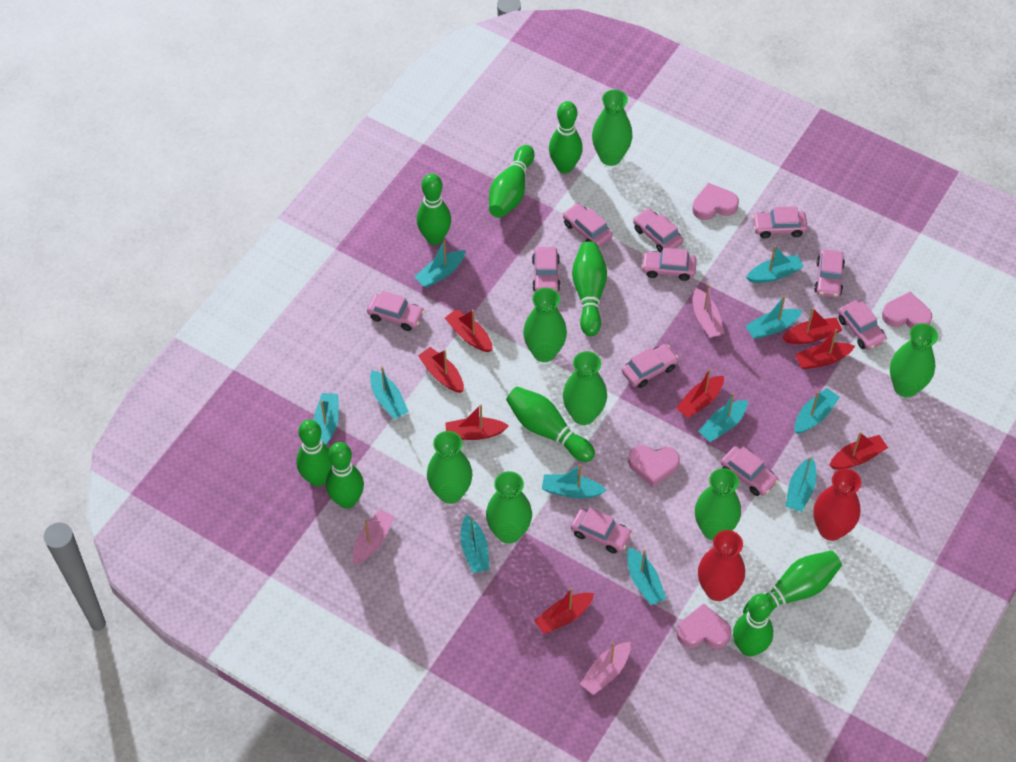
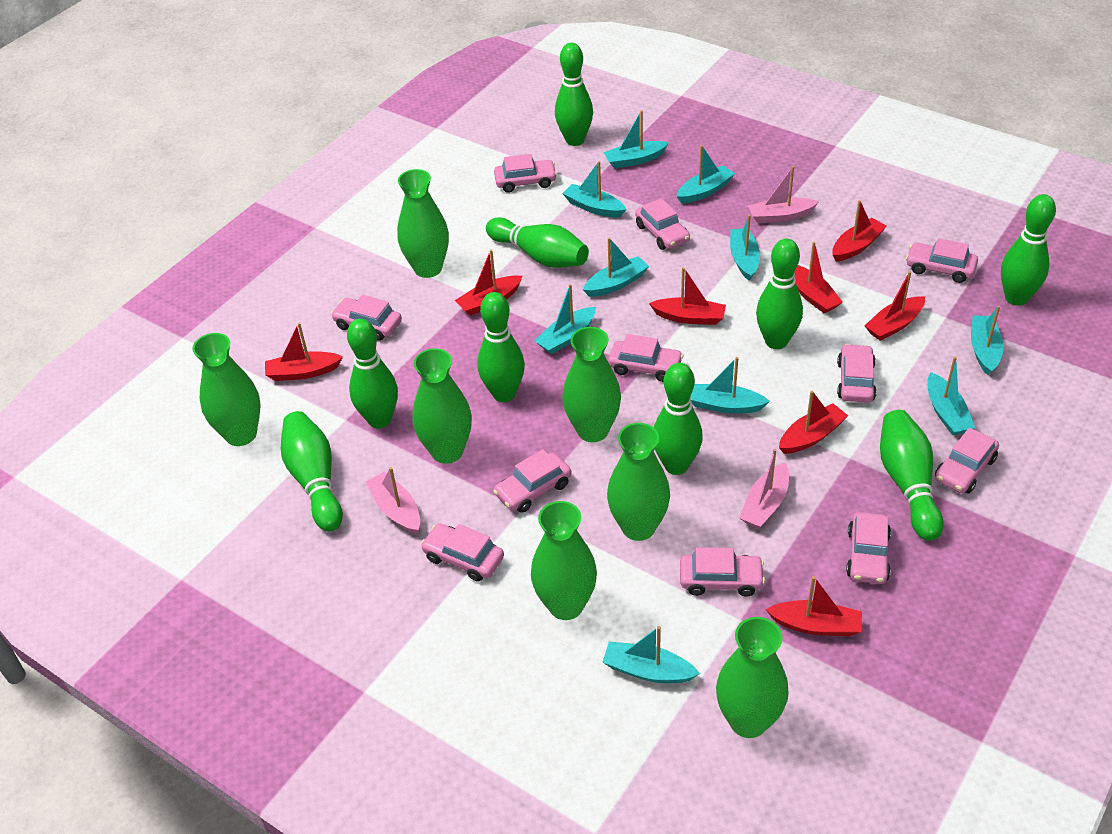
pink heart: 4 -> 0
red vase: 2 -> 0
turquoise boat: 11 -> 10

